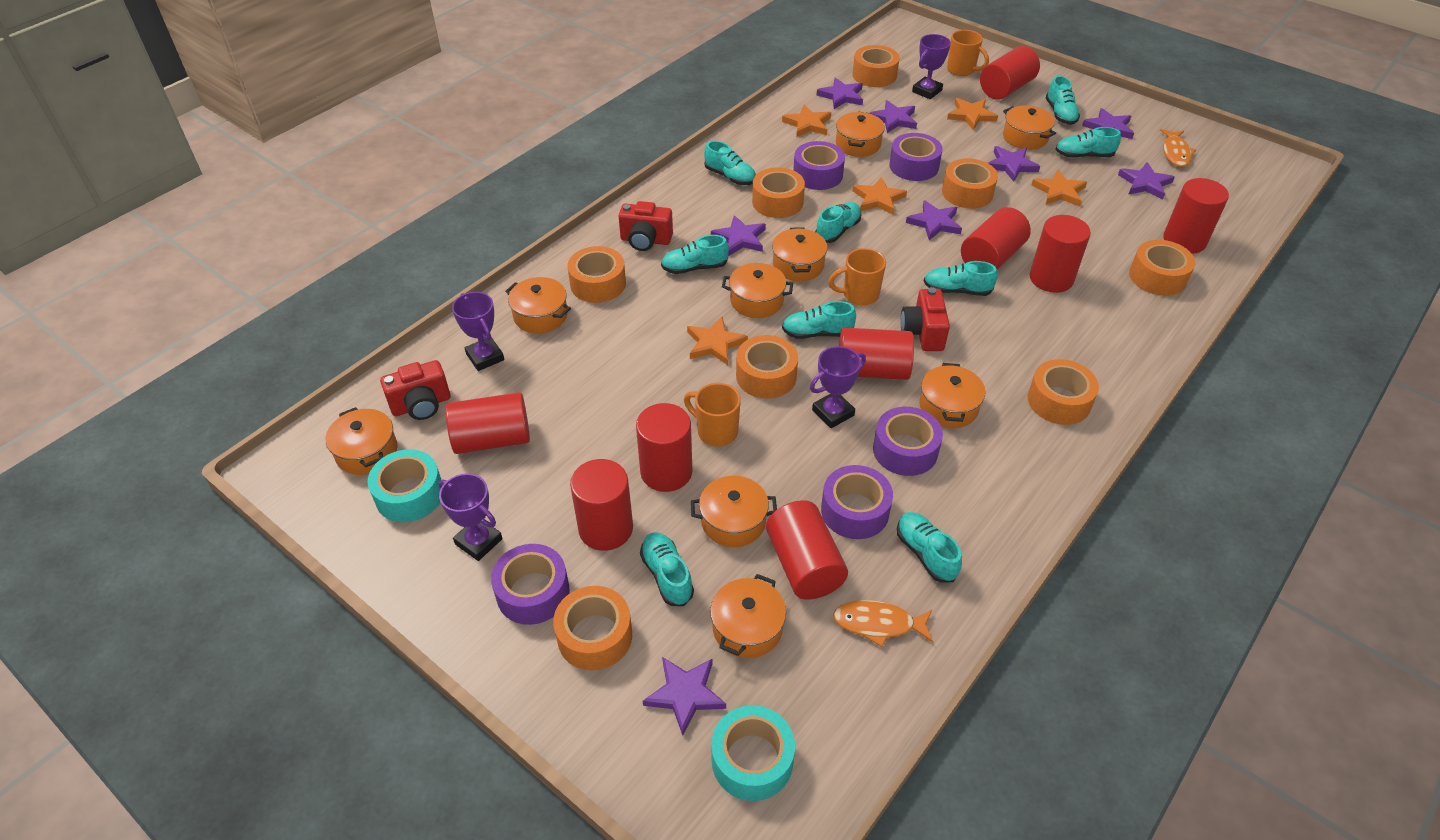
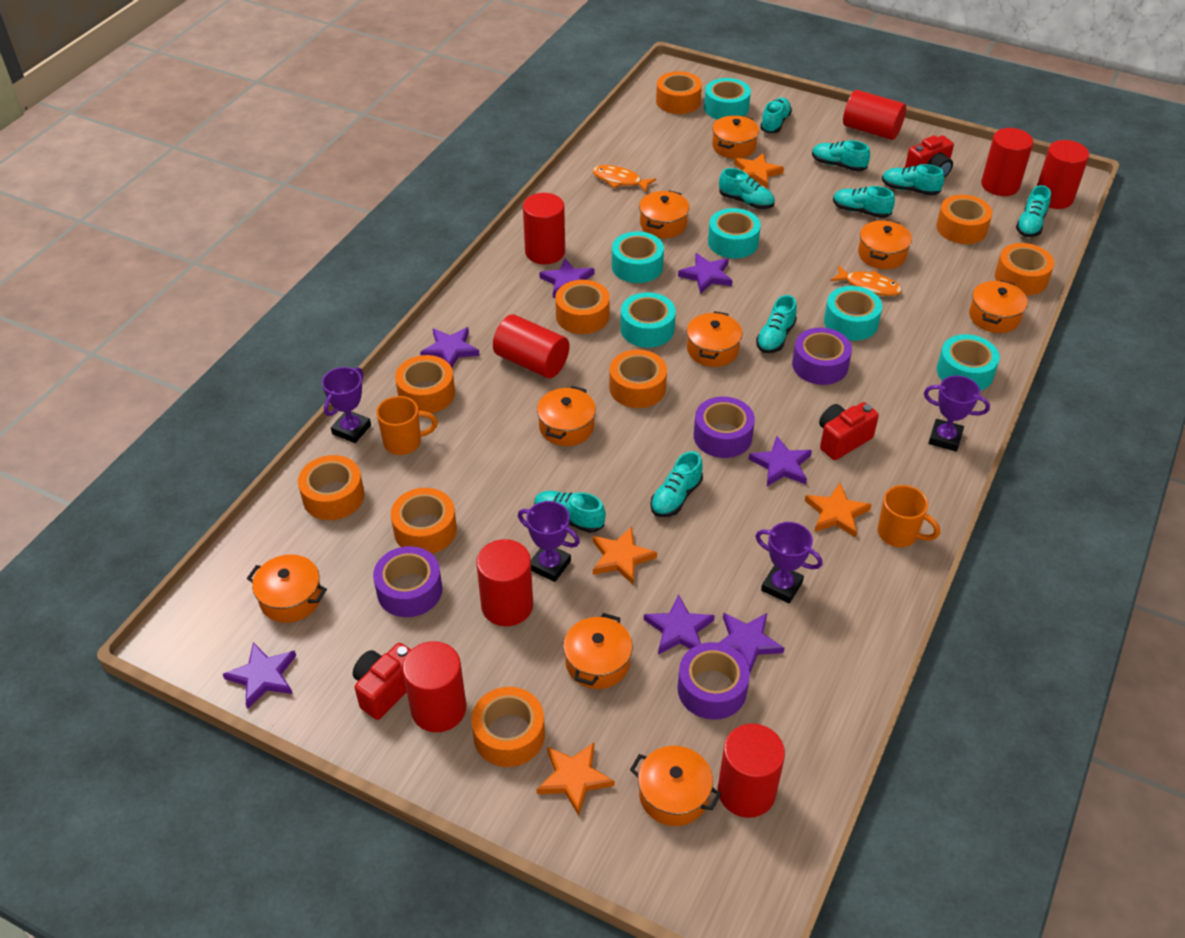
orange mug: 3 -> 2
orange star: 5 -> 4
orange tape: 8 -> 9
purple star: 8 -> 7
purple tape: 5 -> 4
red cylinder: 9 -> 8
turquoise tape: 2 -> 6

